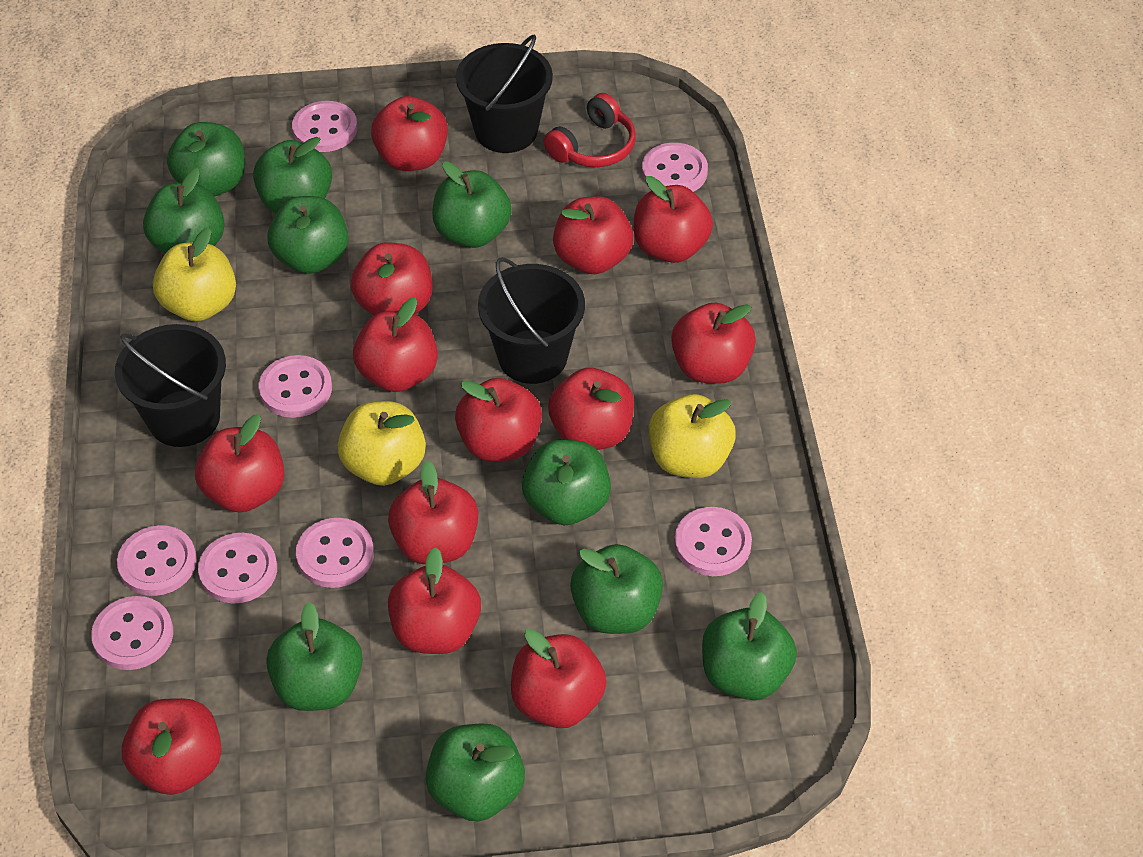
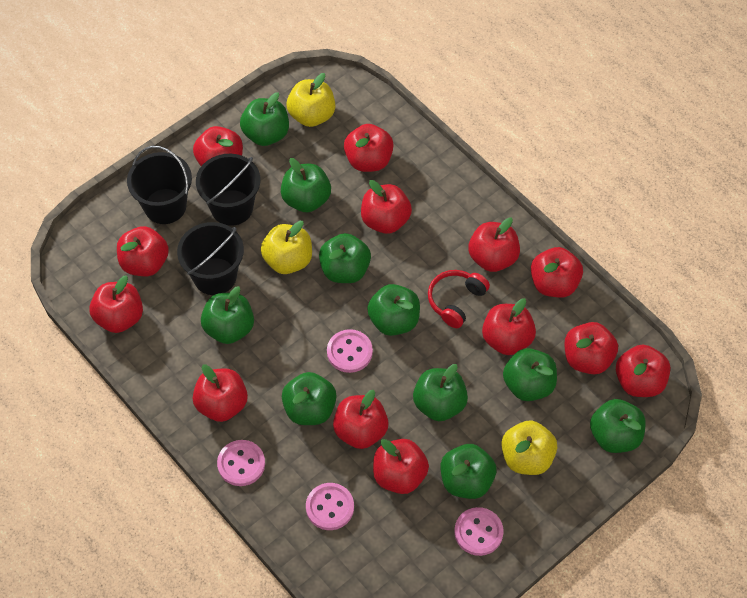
pink button: 8 -> 4

